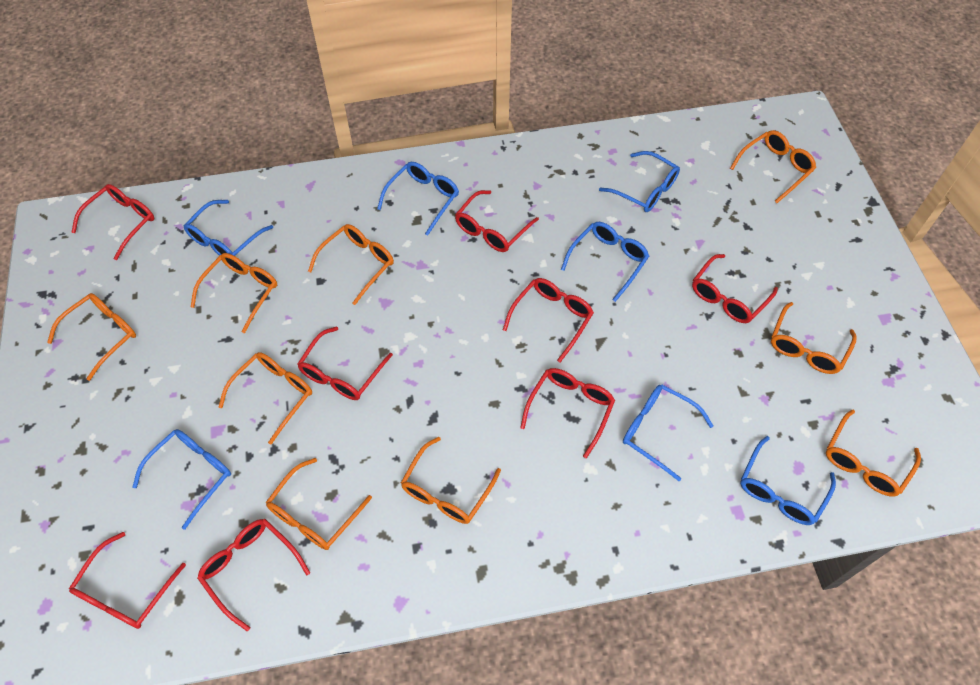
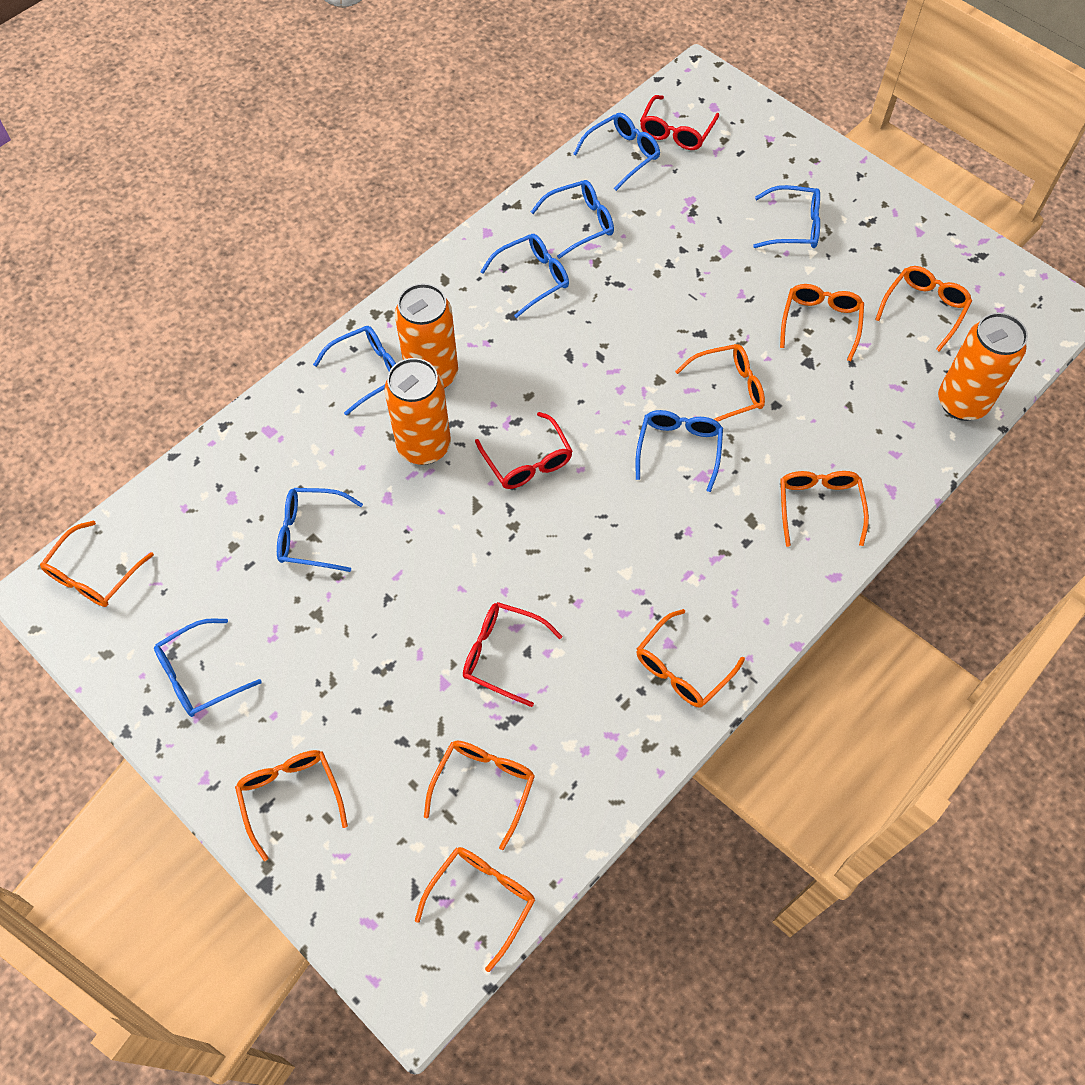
blue glasses: 7 -> 8
orange can: 0 -> 3
red glasses: 8 -> 3

